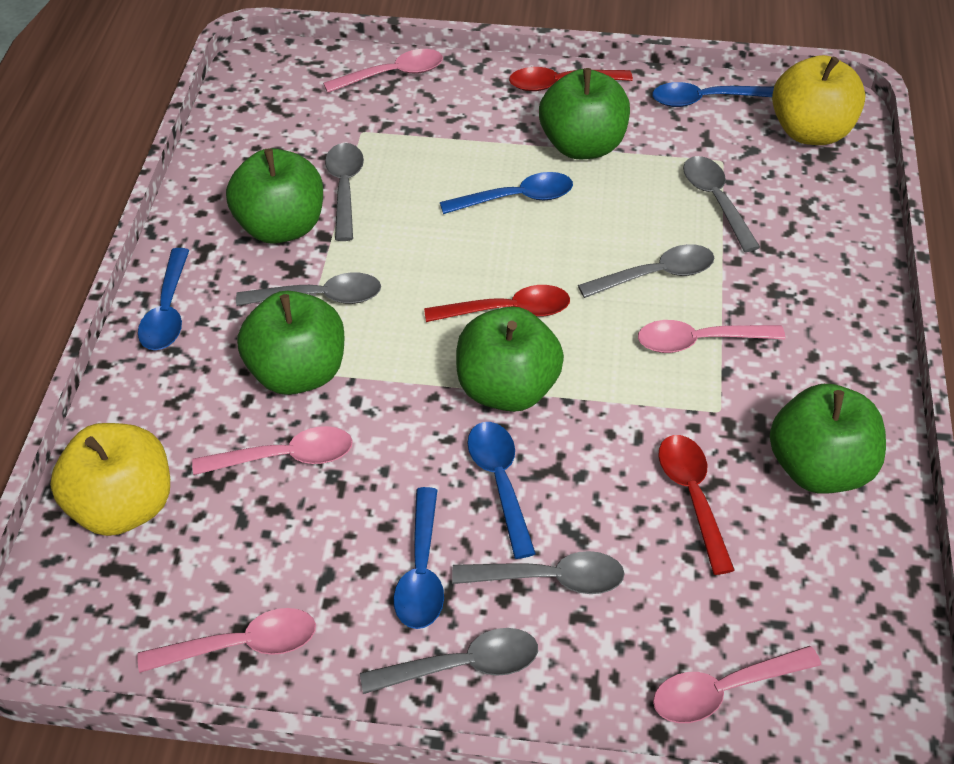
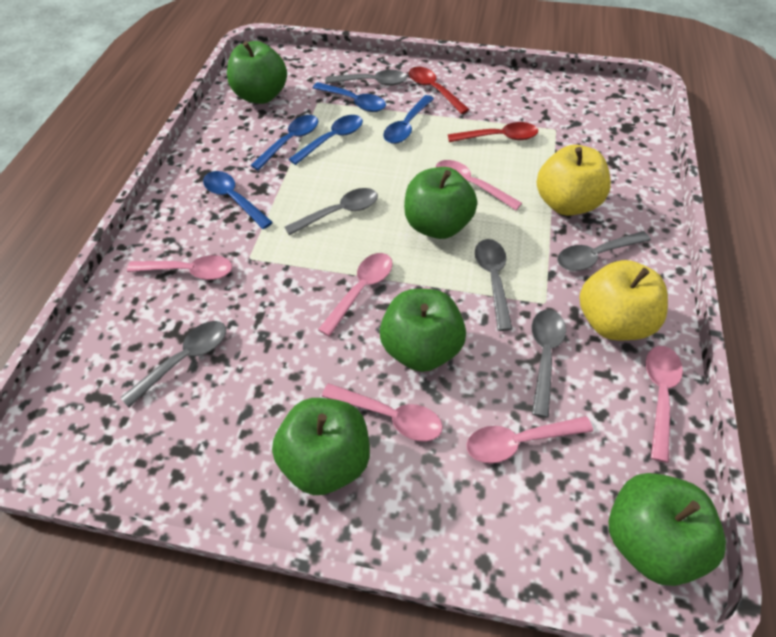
pink spoon: 5 -> 6
red spoon: 3 -> 2

